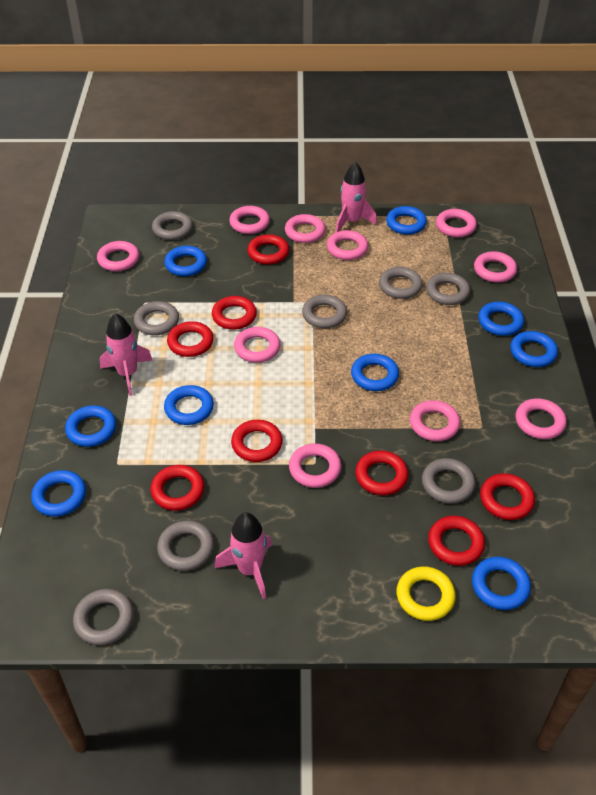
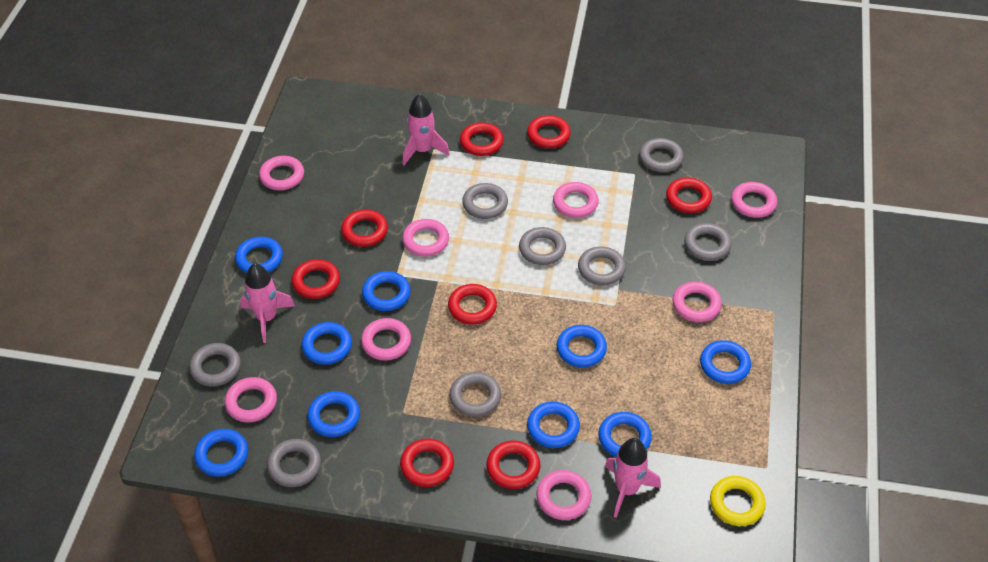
pink ring: 10 -> 8

